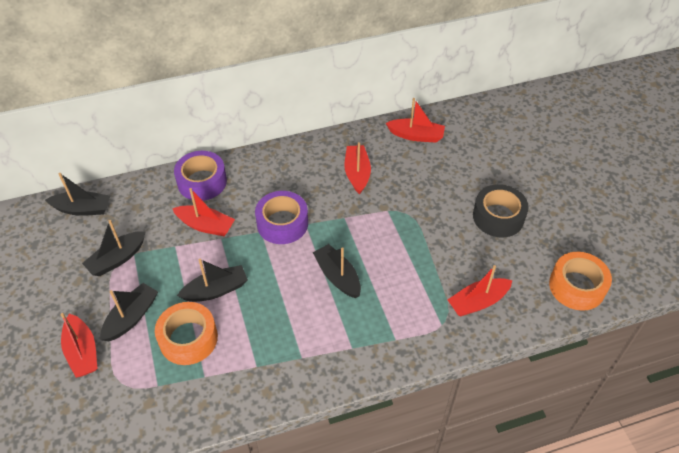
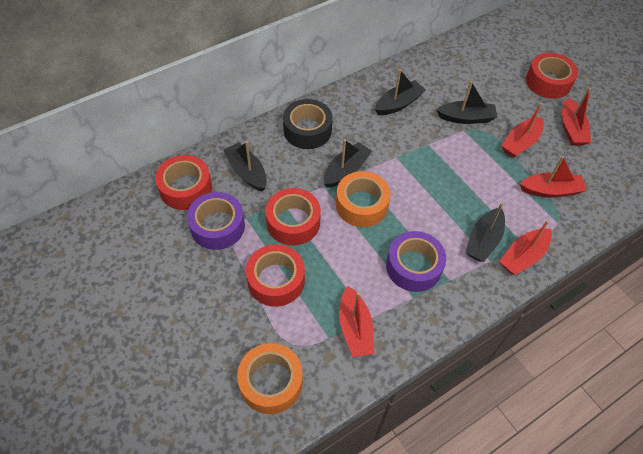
red tape: 0 -> 4

